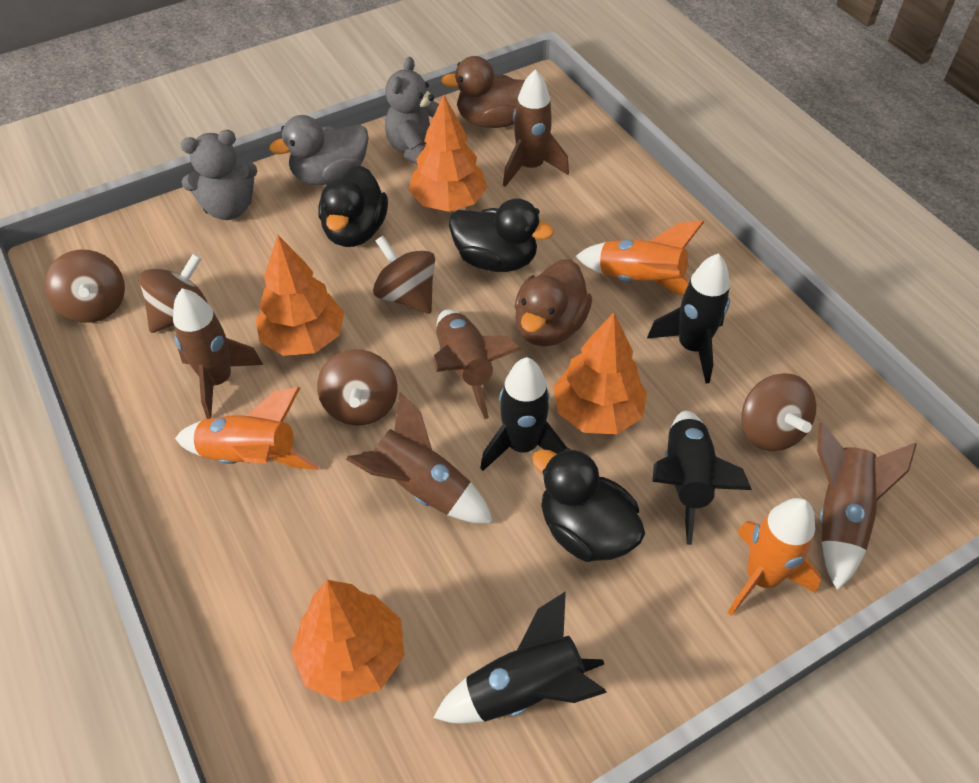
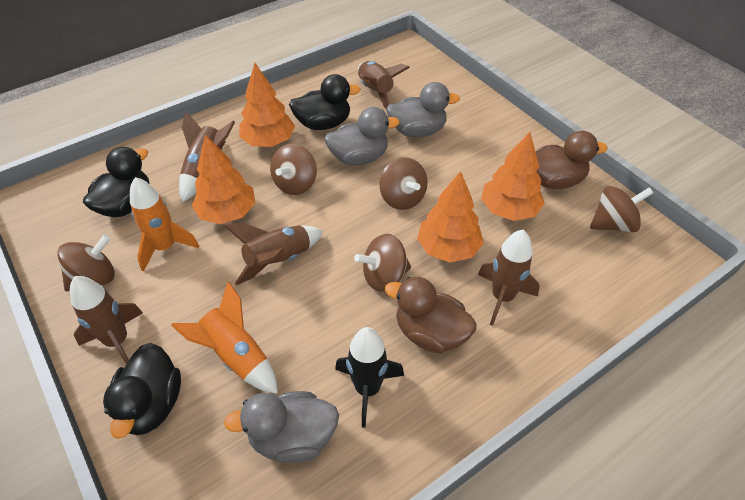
black rocket: 4 -> 1
grey duck: 1 -> 3
grey teddy bear: 2 -> 0
orange rocket: 3 -> 2

